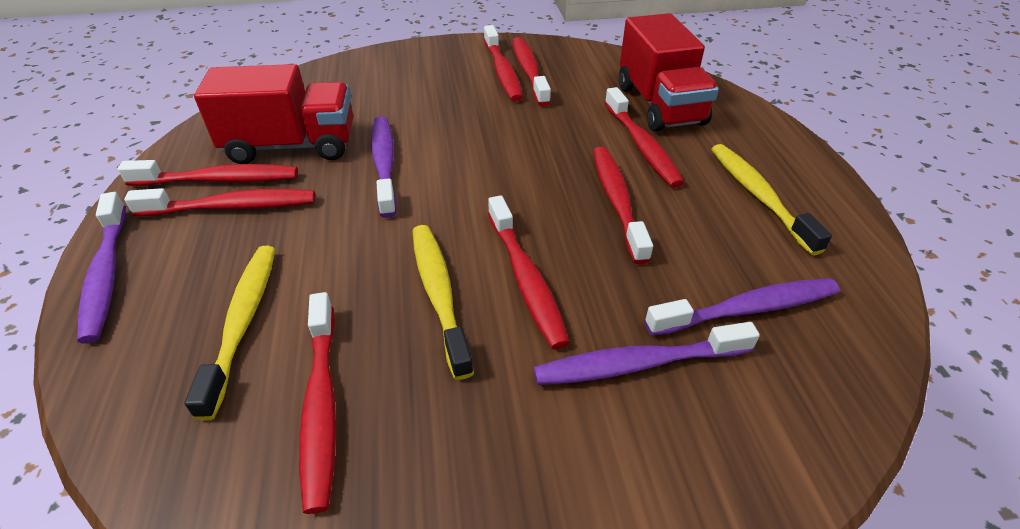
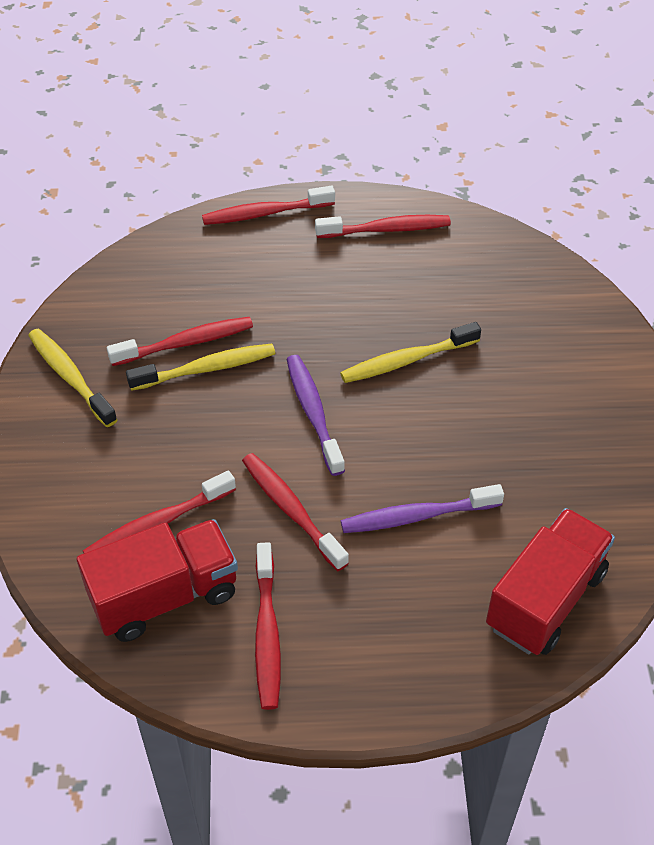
purple toothbrush: 4 -> 2
red toothbrush: 8 -> 6

